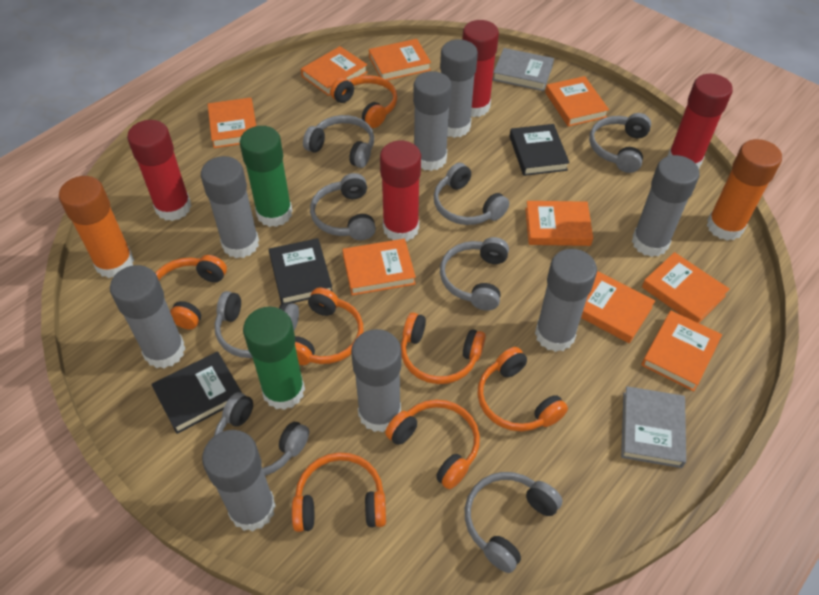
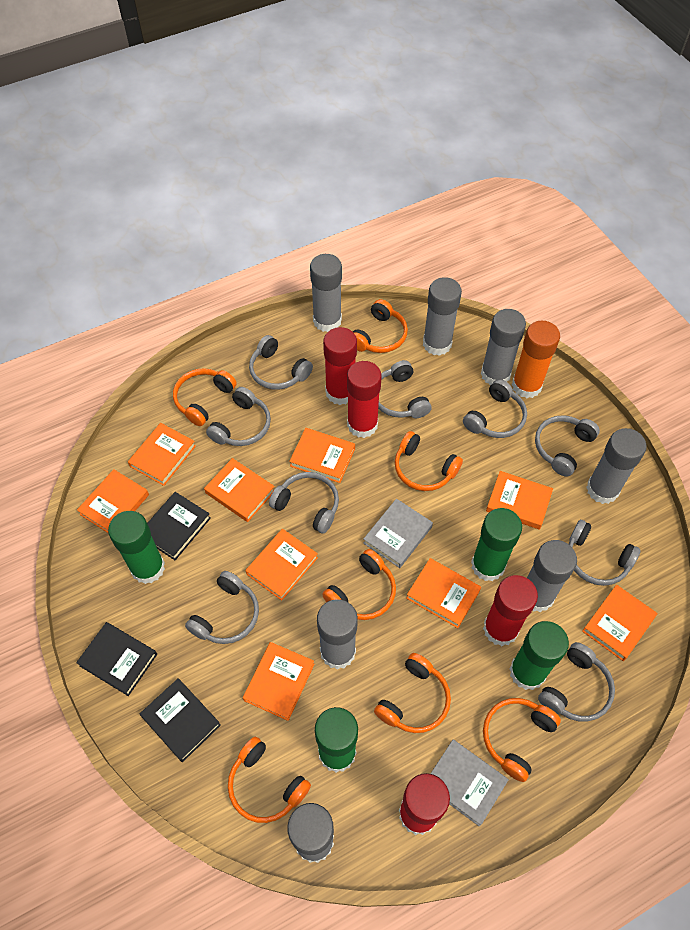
green glue stick: 2 -> 4
grey glue stick: 8 -> 7
grey headphones: 8 -> 9
orange glue stick: 2 -> 1

